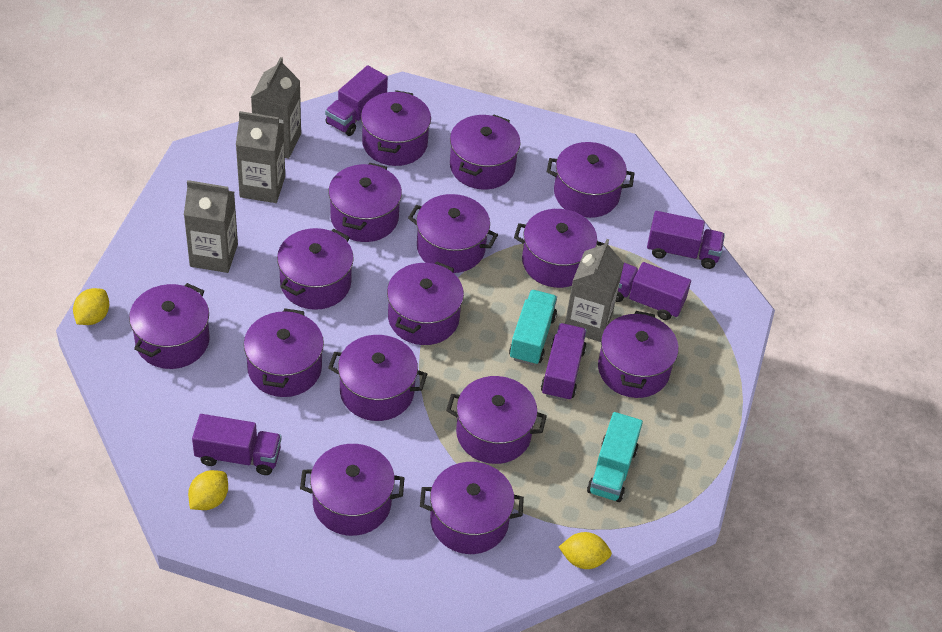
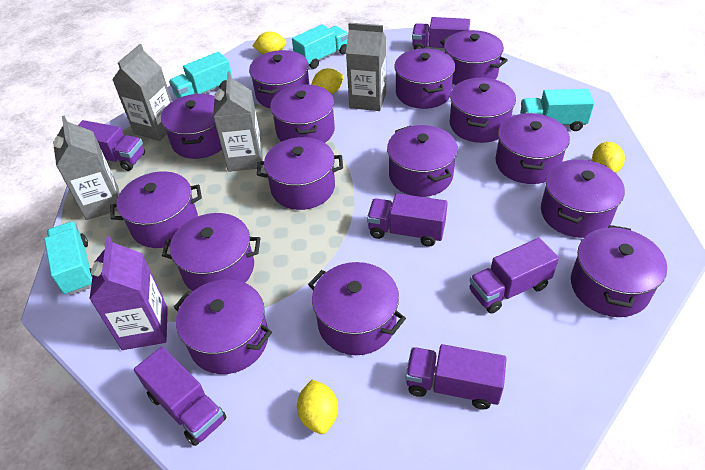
purple carton: 0 -> 1
purple truck: 5 -> 6
turquoise truck: 2 -> 4
yellow lemon: 3 -> 4

